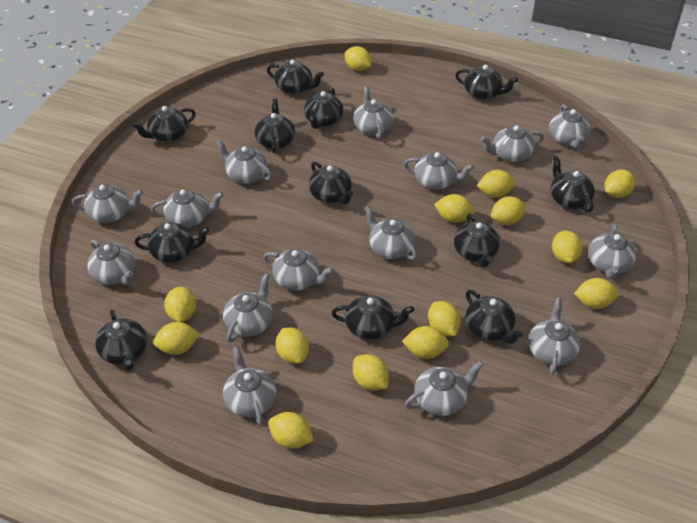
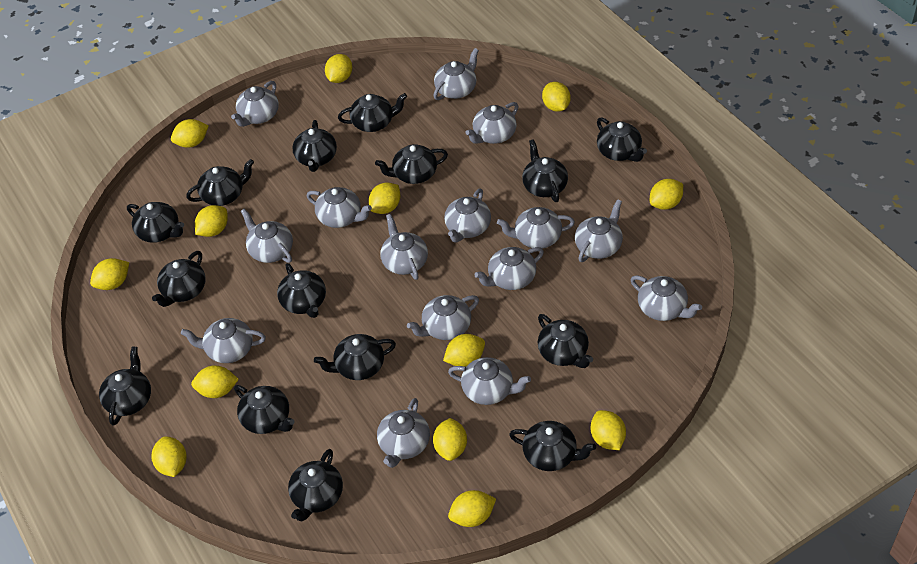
black teapot: 12 -> 15
yellow lemon: 14 -> 13

